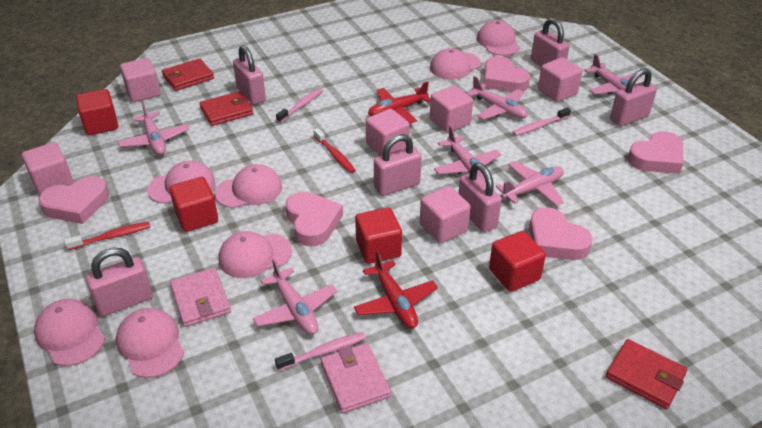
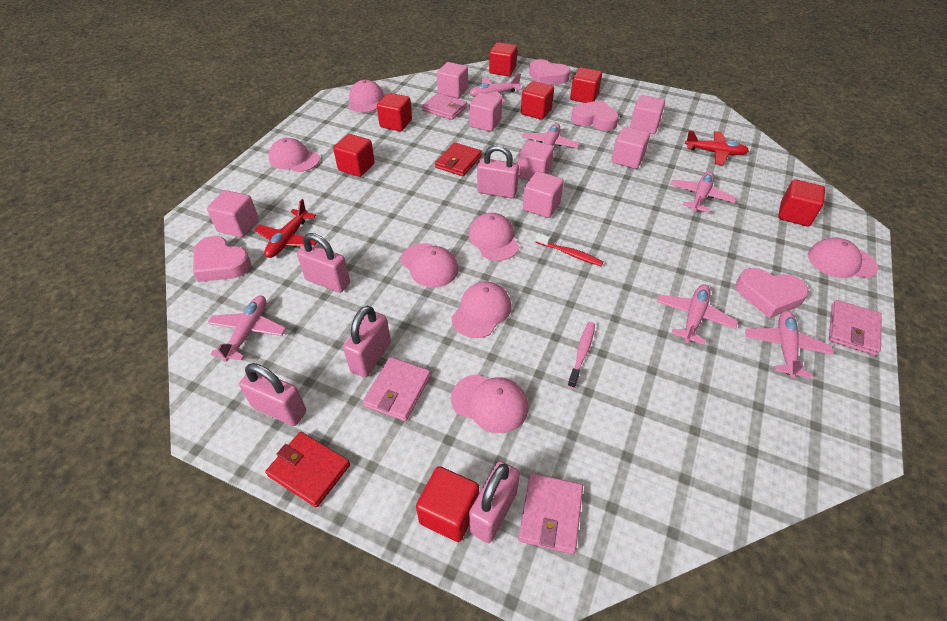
pink cube: 6 -> 7
pink heart: 5 -> 4
pink padlock: 6 -> 5
pink toothbrush: 3 -> 1
pink wallet: 2 -> 4
red cube: 4 -> 7
red toothbrush: 2 -> 1
red wallet: 3 -> 2

